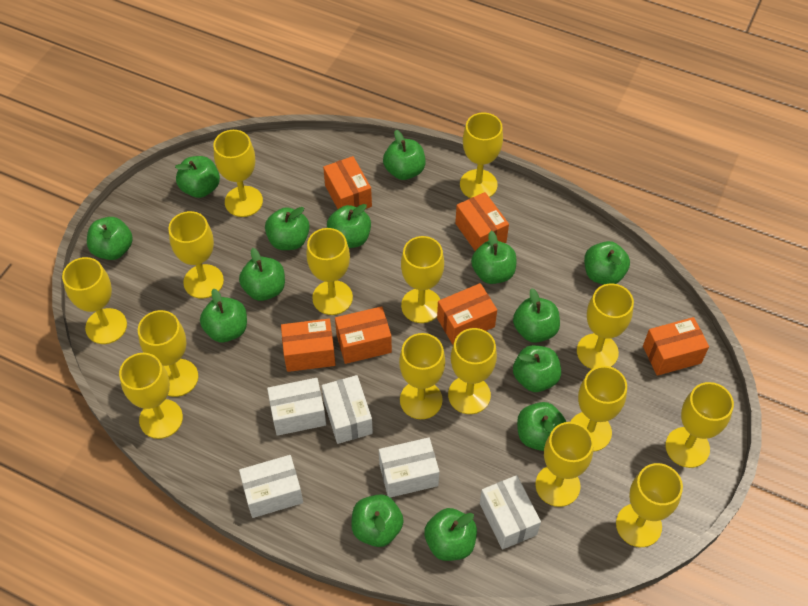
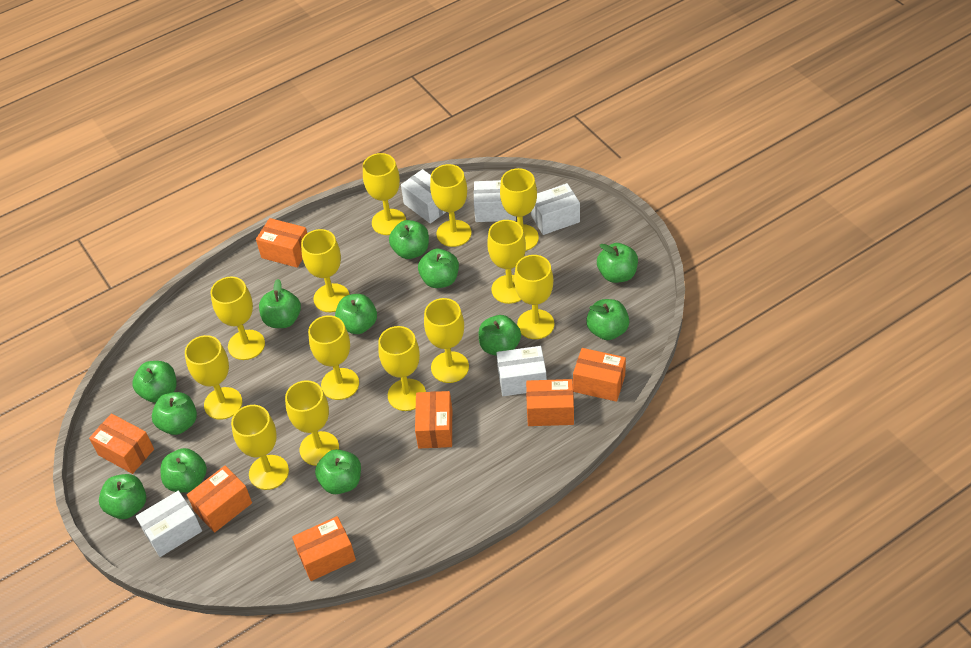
green apple: 14 -> 12
orange box: 6 -> 7
yellow goblet: 15 -> 13

